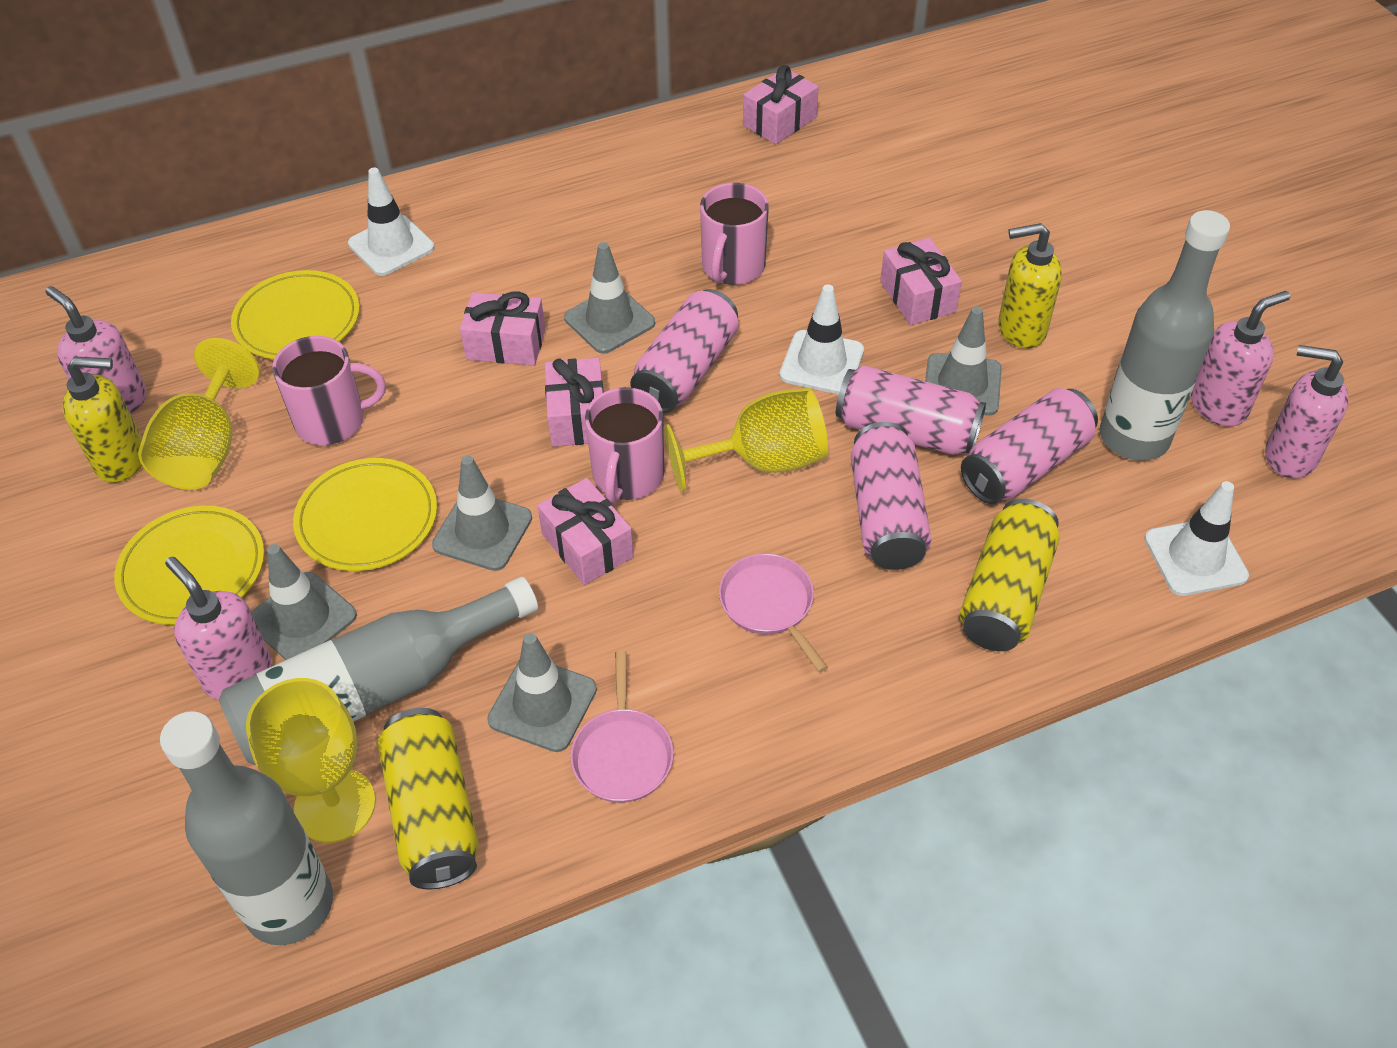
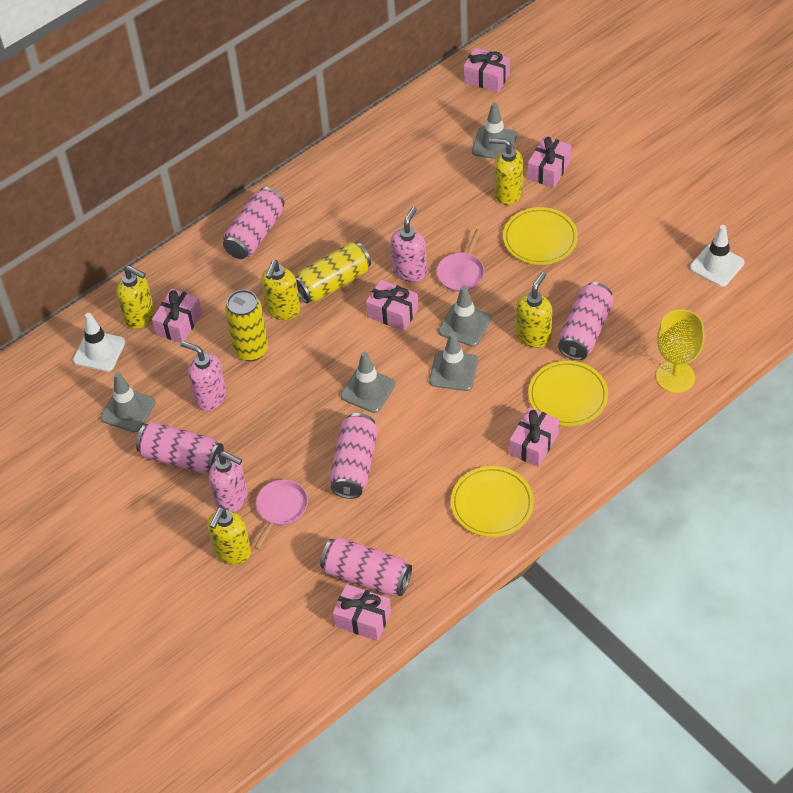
grey bottle: 3 -> 0
pink can: 4 -> 5
pink gift: 5 -> 6
pink mug: 3 -> 0
pink soap dispenser: 4 -> 3
white traffic cone: 3 -> 2
yellow goblet: 3 -> 1
yellow soap dispenser: 2 -> 5

